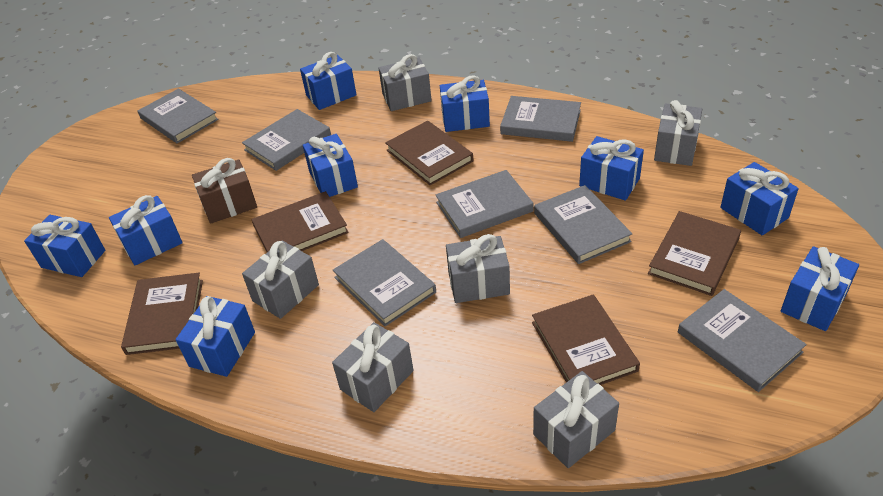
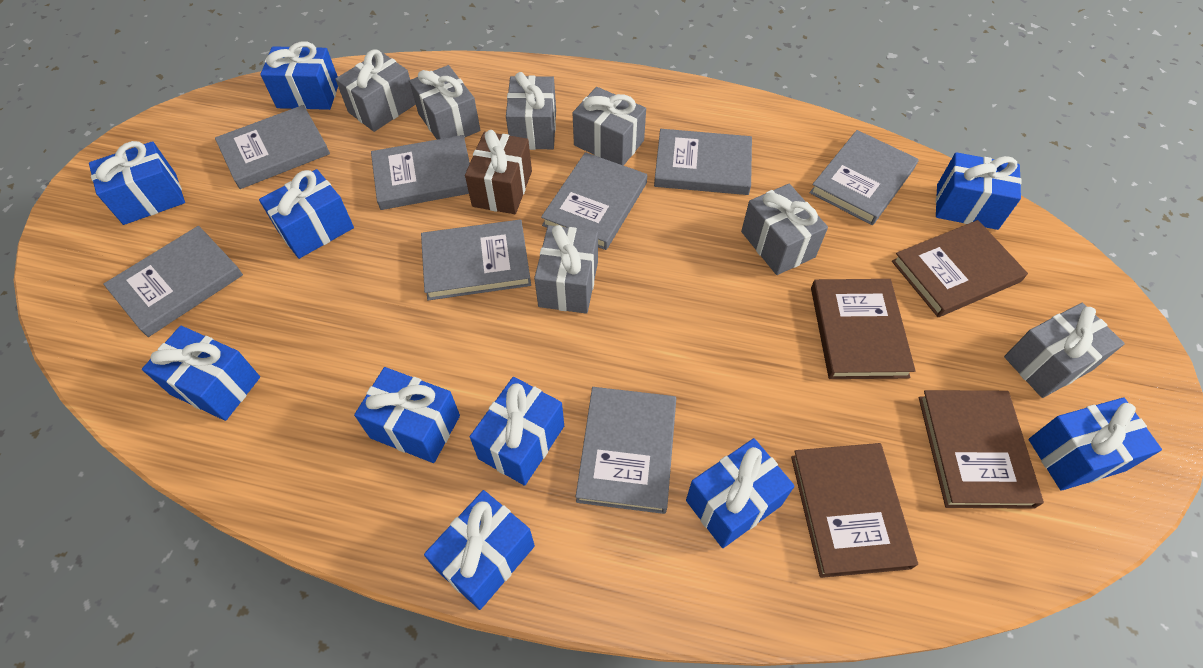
blue gift: 9 -> 10
brown book: 5 -> 4
grey book: 7 -> 8
grey gift: 6 -> 7

